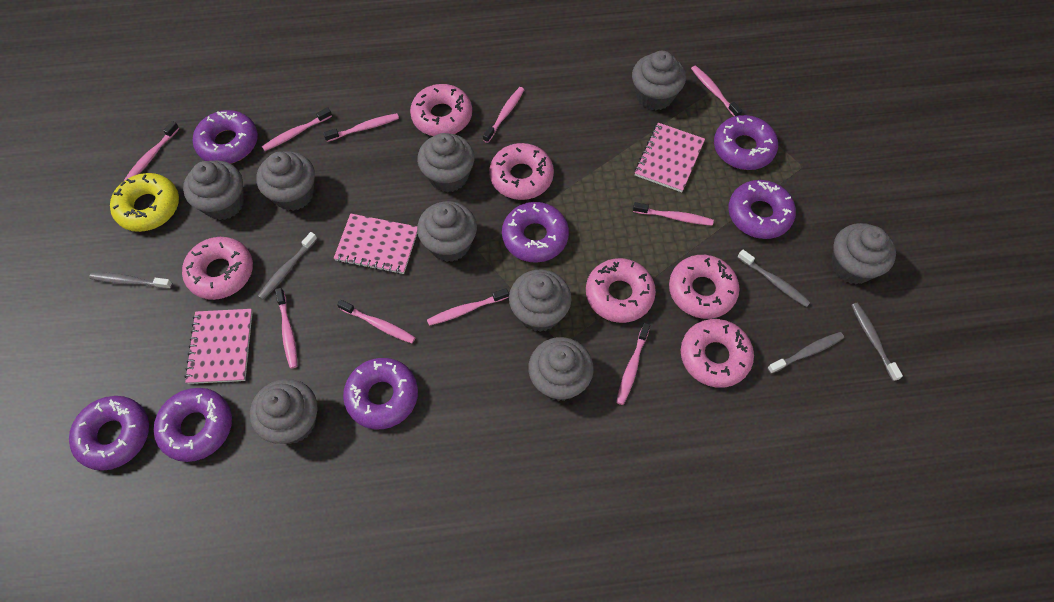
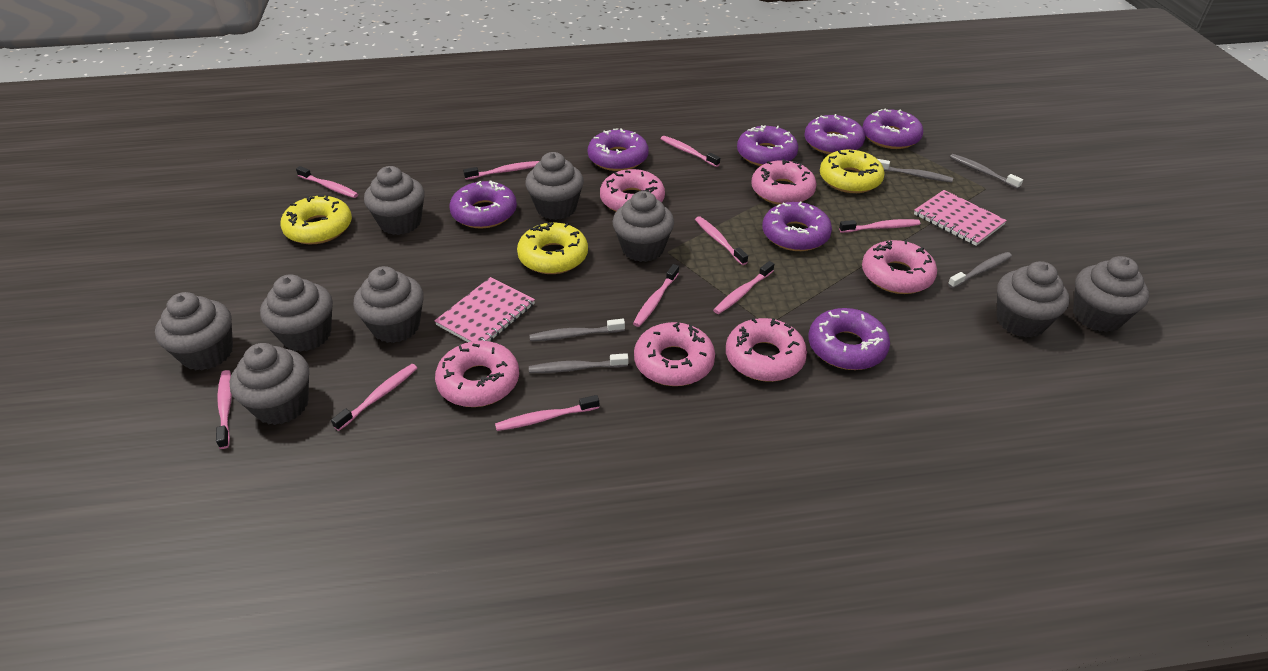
pink notebook: 3 -> 2
yellow donut: 1 -> 3

